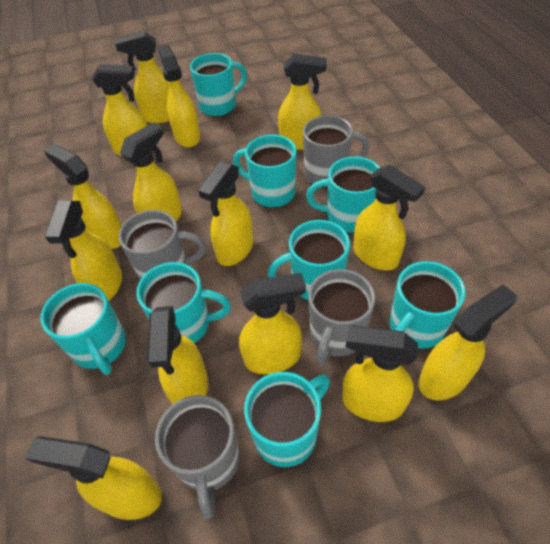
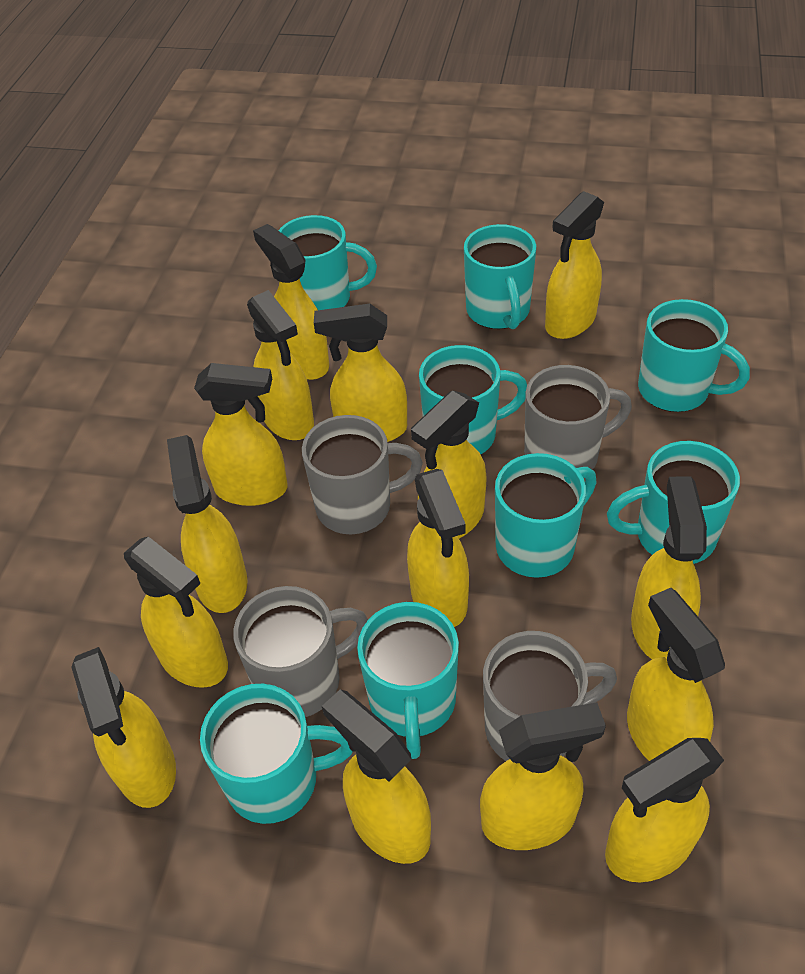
yellow spray bottle: 14 -> 15

